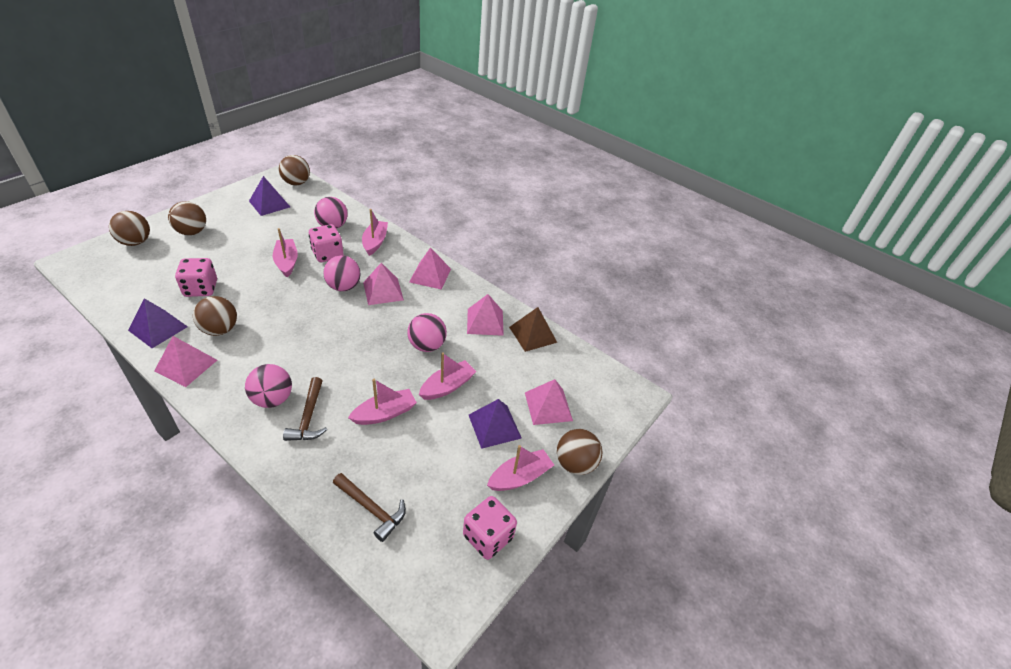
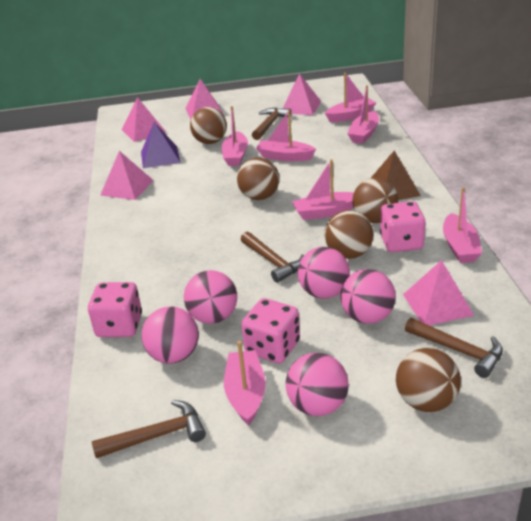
brown hammer: 2 -> 4
pink ball: 4 -> 5
pink boat: 5 -> 7
purple pyramid: 3 -> 1

